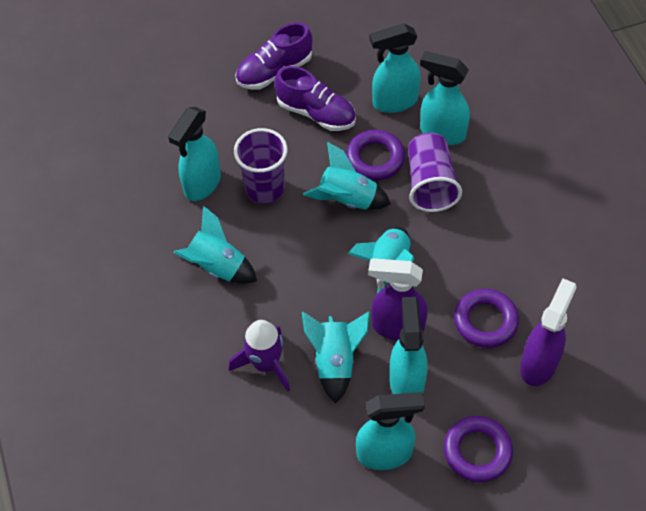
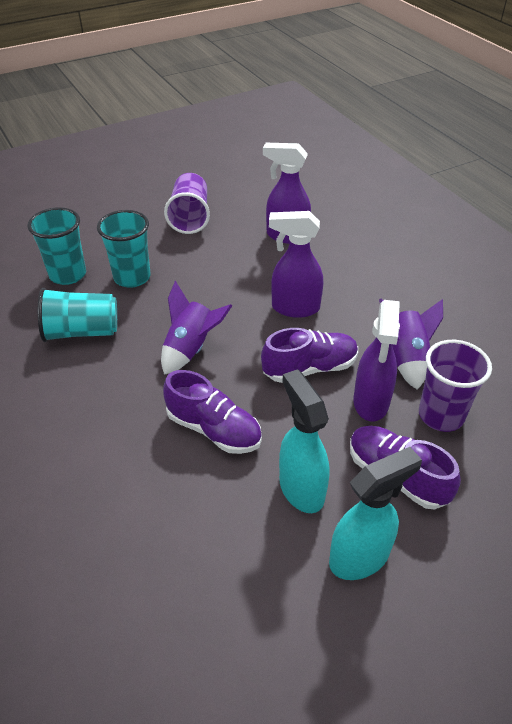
purple ring: 3 -> 0
purple rocket: 1 -> 2
purple shoe: 2 -> 3
purple spray bottle: 2 -> 3
turquoise cup: 0 -> 3
turquoise rocket: 4 -> 0
turquoise spray bottle: 5 -> 2

